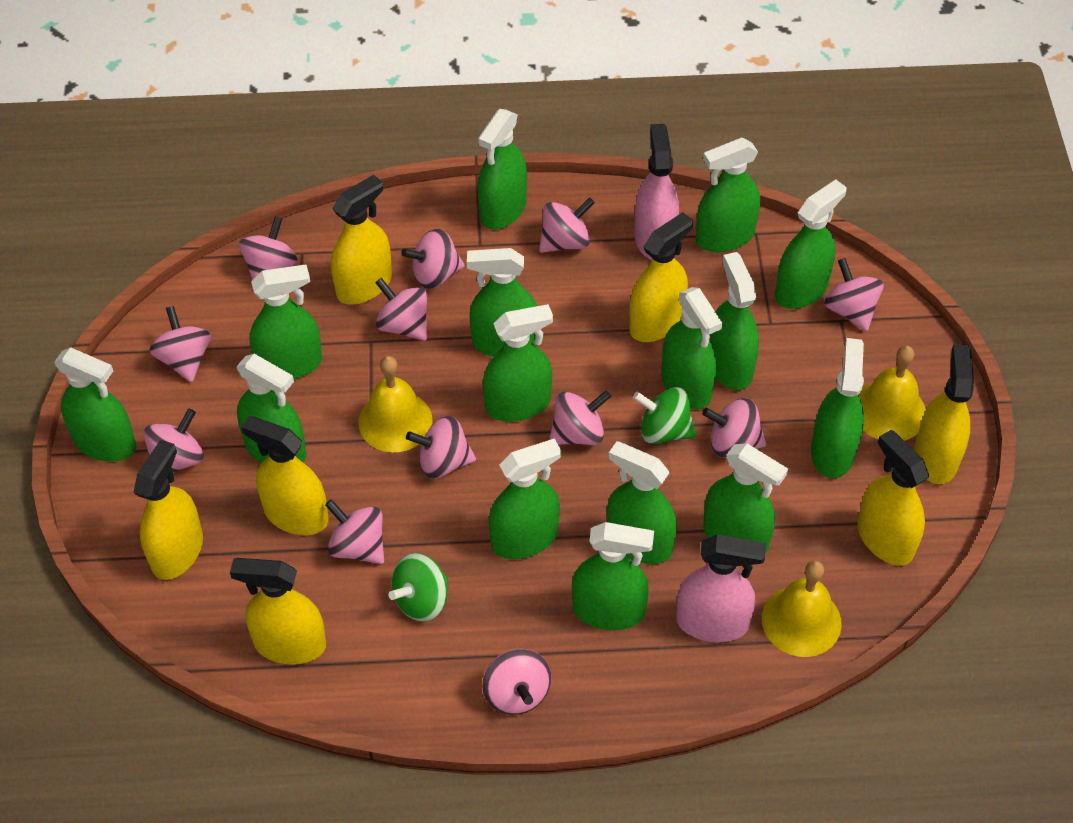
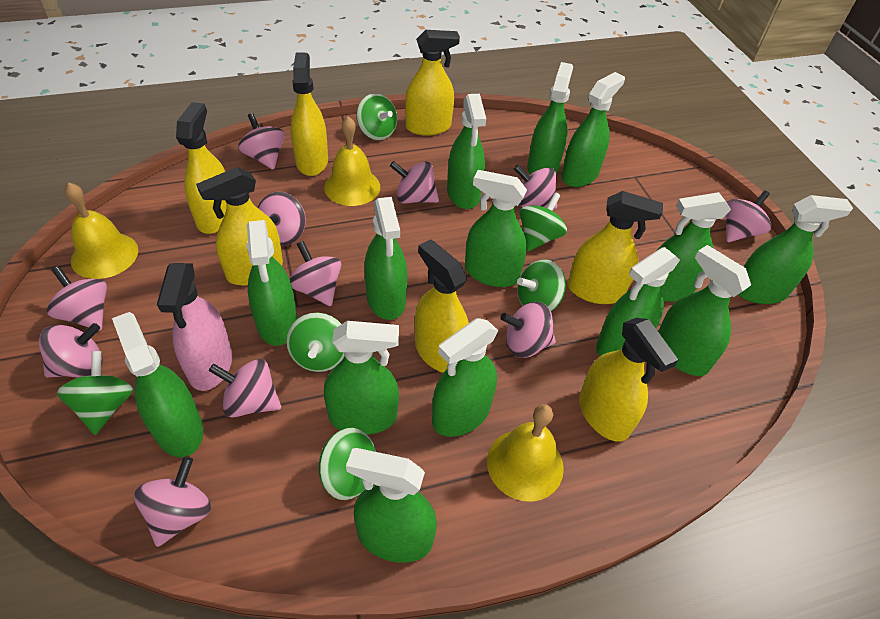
green spinning top: 2 -> 6
green spray bottle: 15 -> 14
pink spinning top: 12 -> 11
pink spray bottle: 2 -> 1

